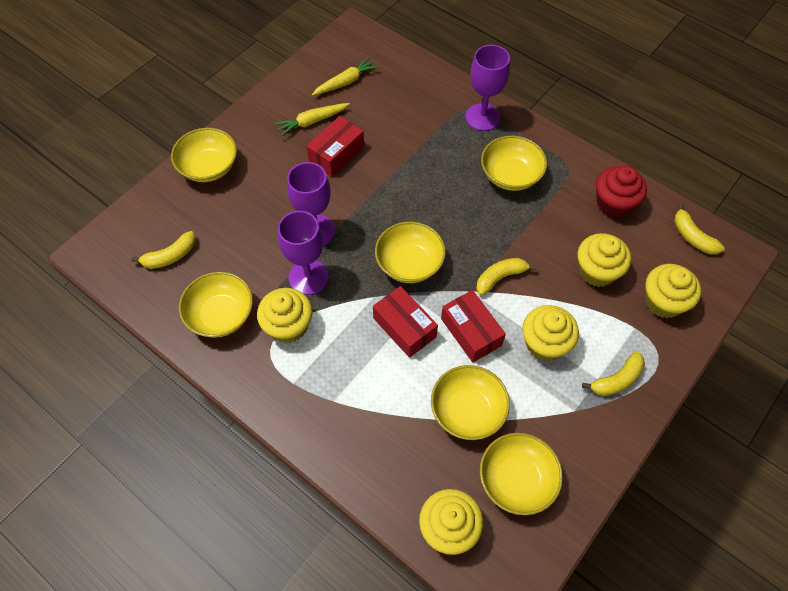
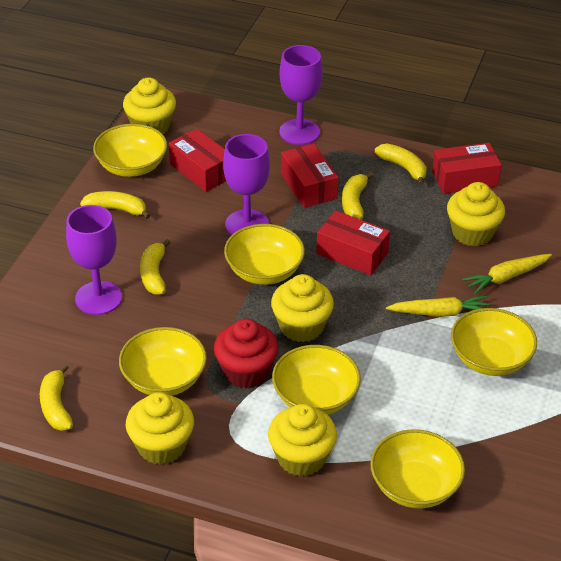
red box: 3 -> 4
yellow banana: 4 -> 5

